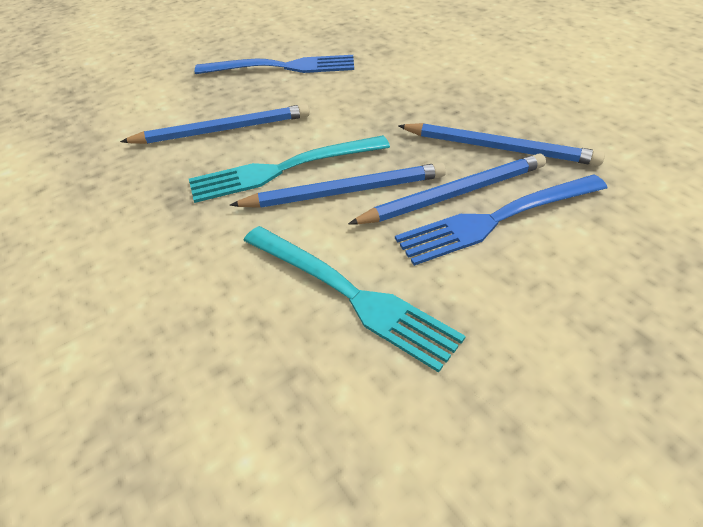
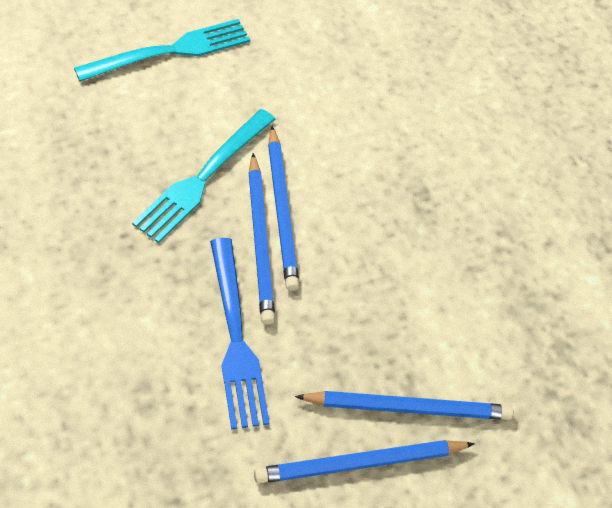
blue fork: 2 -> 1

